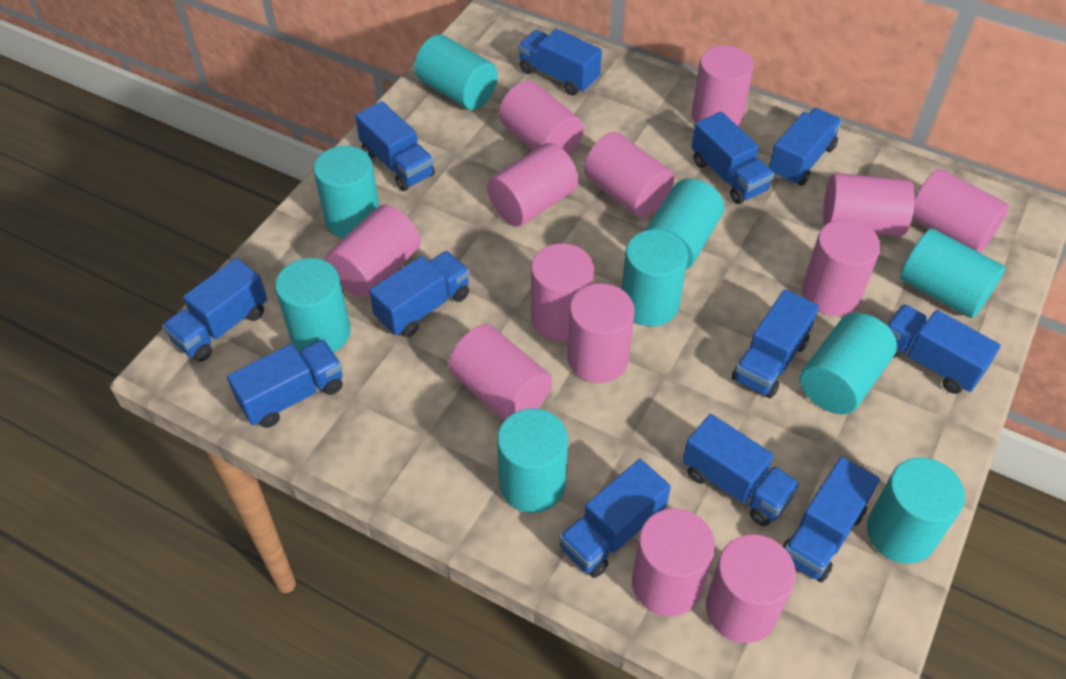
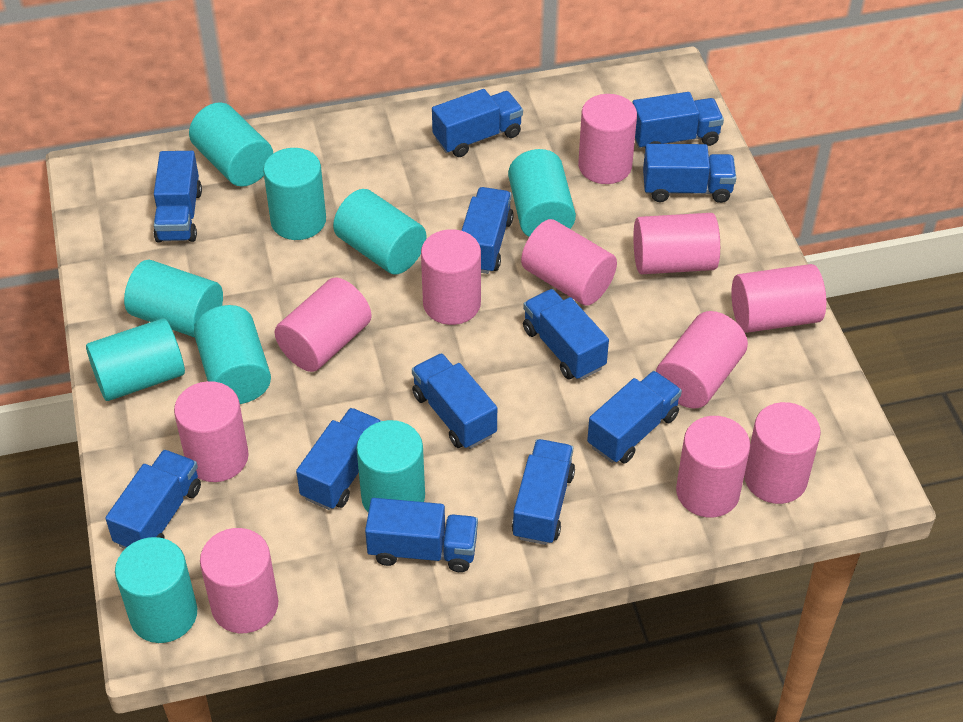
pink cylinder: 13 -> 11

